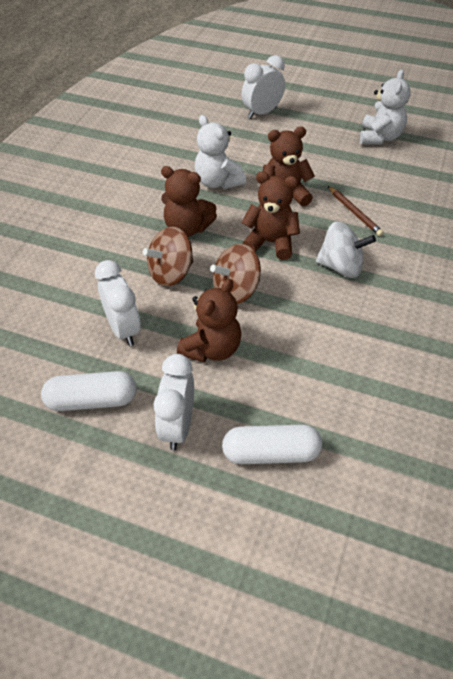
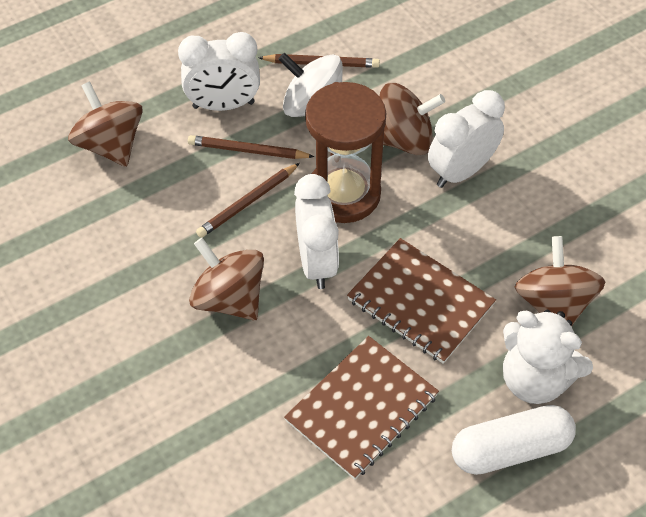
brown hourglass: 0 -> 1
brown notebook: 0 -> 2
brown pencil: 1 -> 3
brown spinning top: 2 -> 4
brown teddy bear: 4 -> 0
white capsule: 2 -> 1
white teddy bear: 2 -> 1

